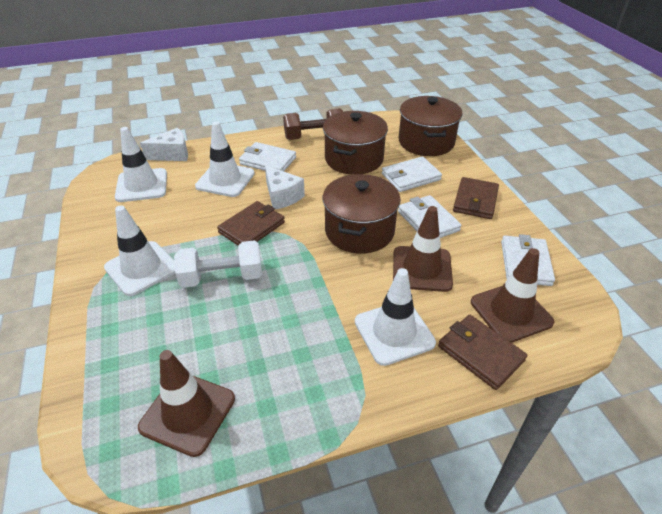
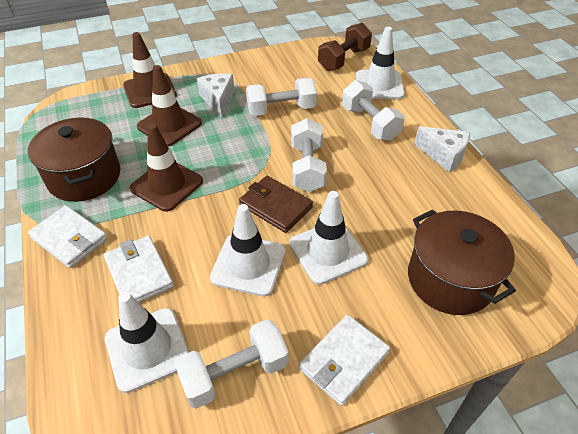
brown pot: 3 -> 2
brown wallet: 3 -> 1
white dumbbell: 1 -> 4
white wallet: 4 -> 3

